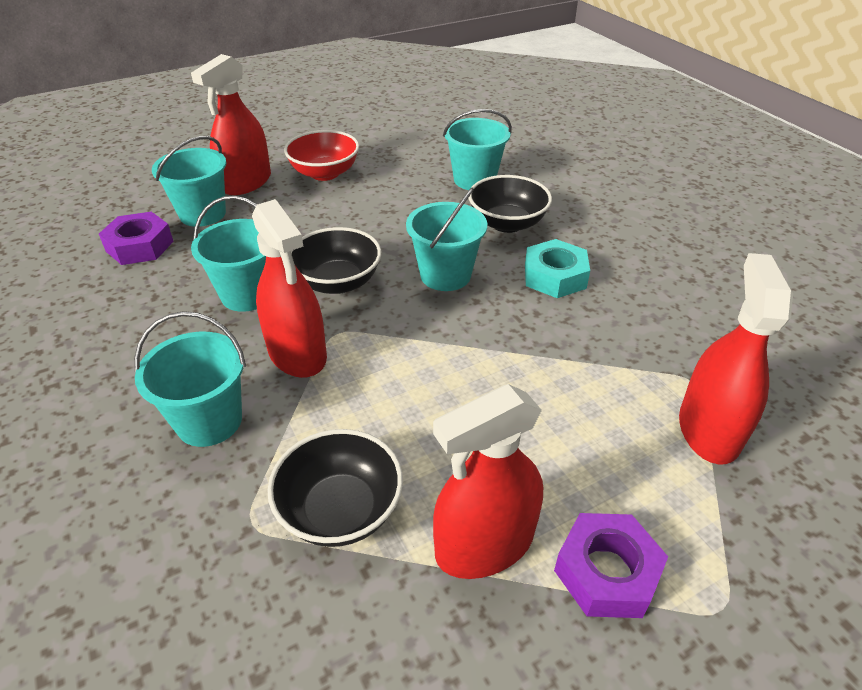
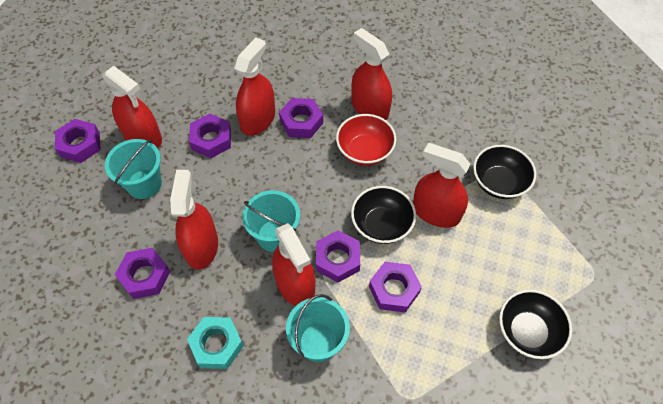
purple nut: 2 -> 6
red spray bottle: 4 -> 6
turquoise bucket: 5 -> 3

